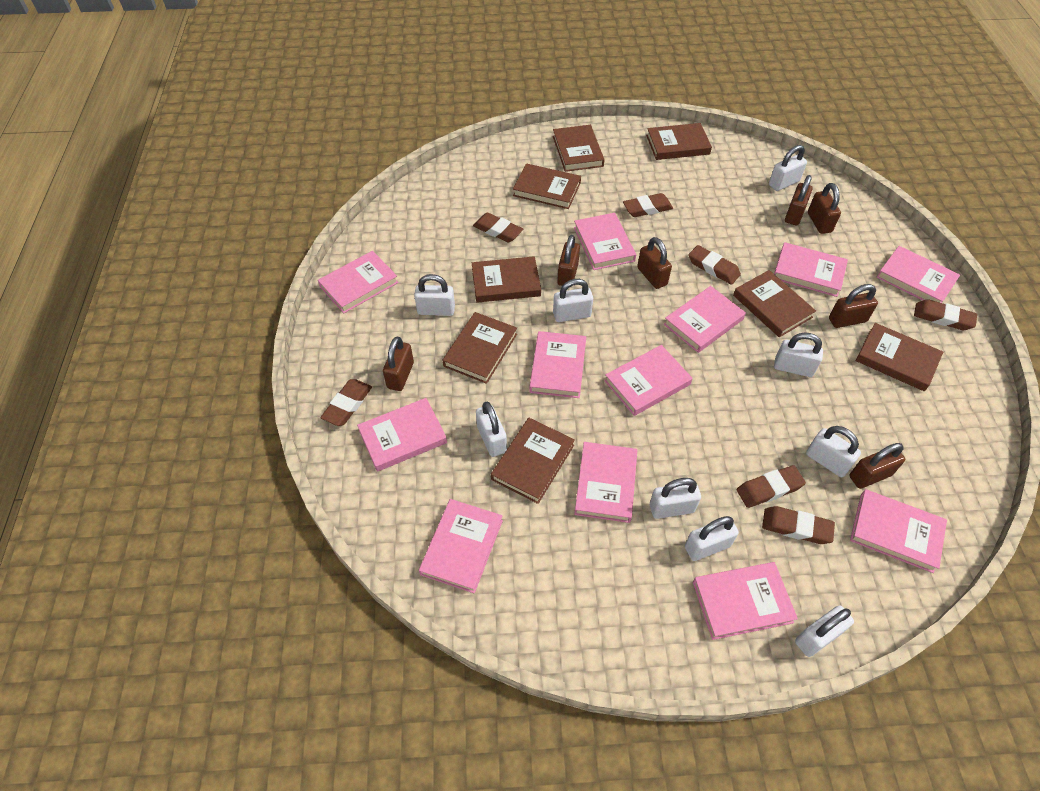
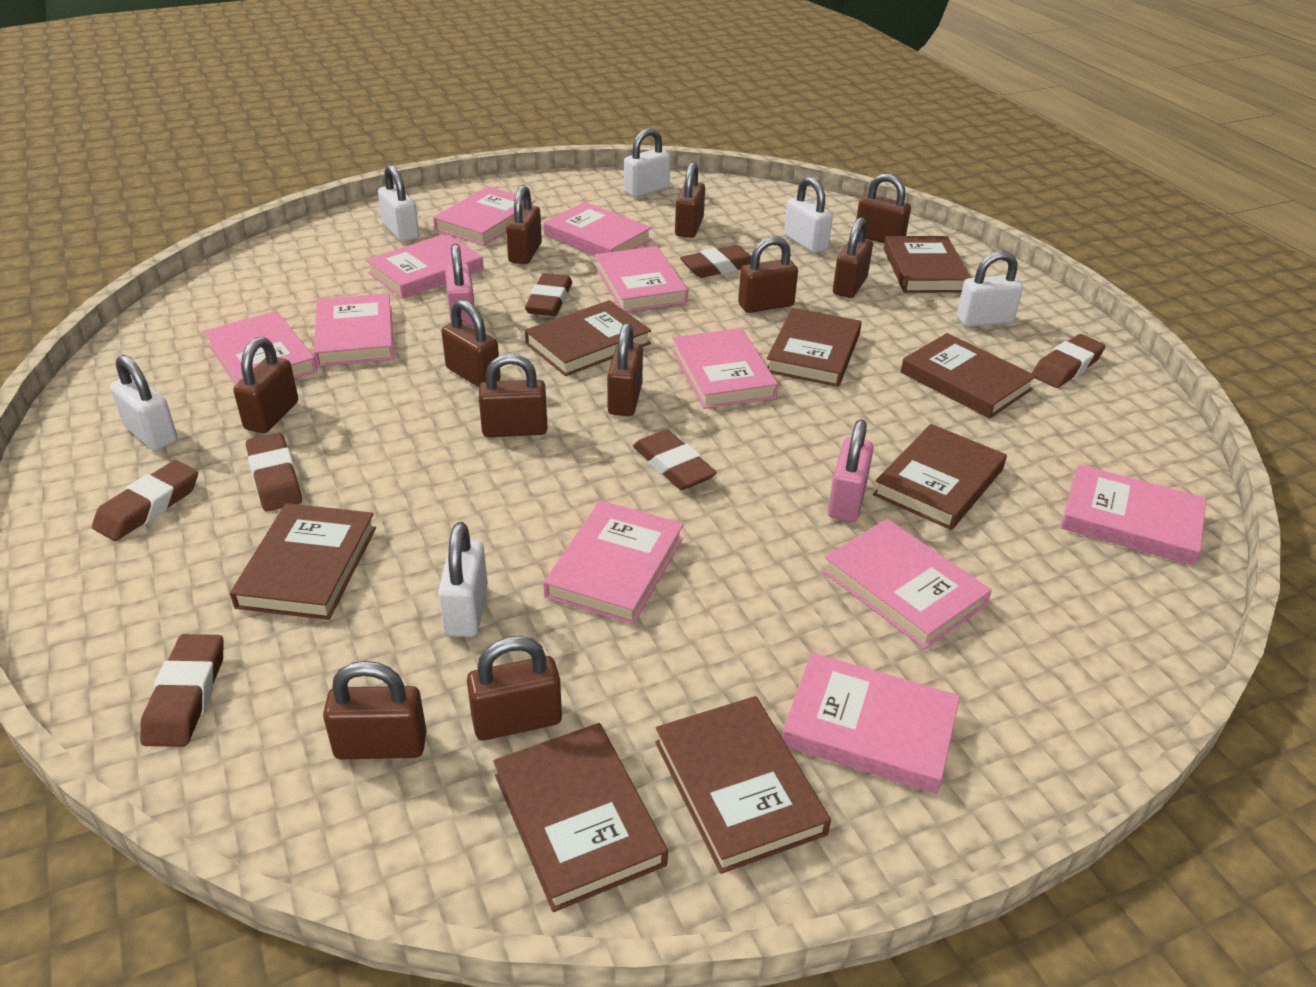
brown padlock: 7 -> 11
pink book: 12 -> 11
pink padlock: 0 -> 2
white padlock: 9 -> 6

